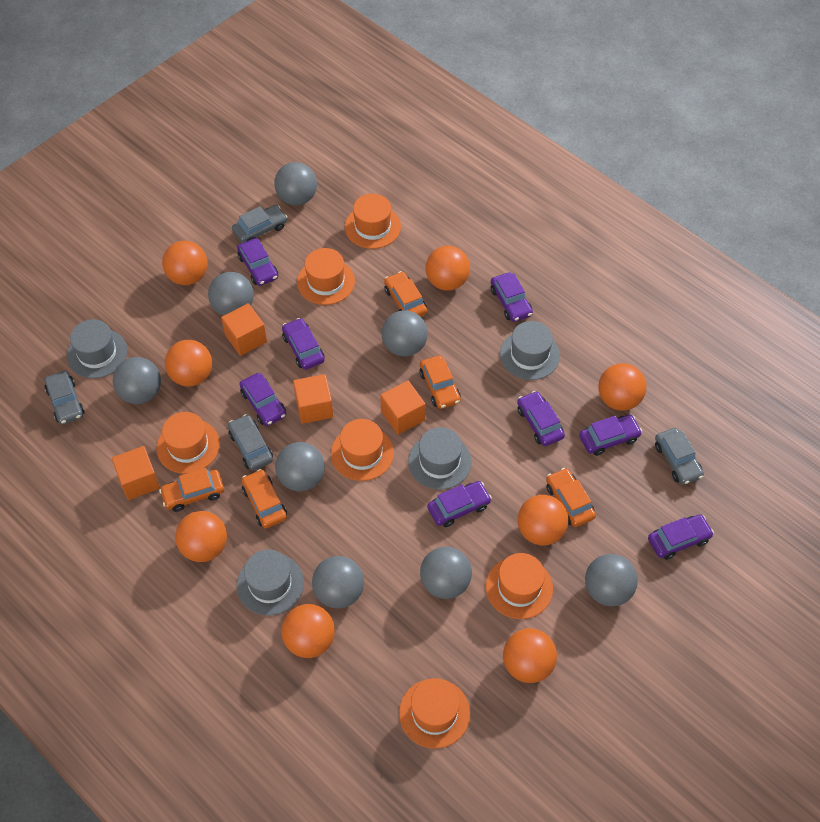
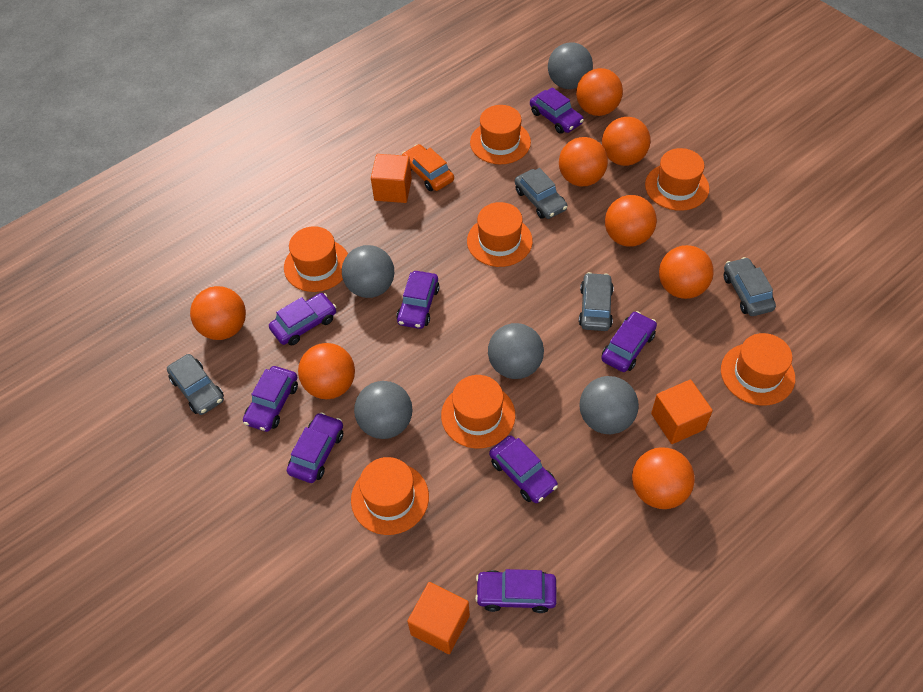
grey ball: 8 -> 5
grey hat: 4 -> 0
orange car: 5 -> 1
orange cube: 4 -> 3
orange hat: 6 -> 7

